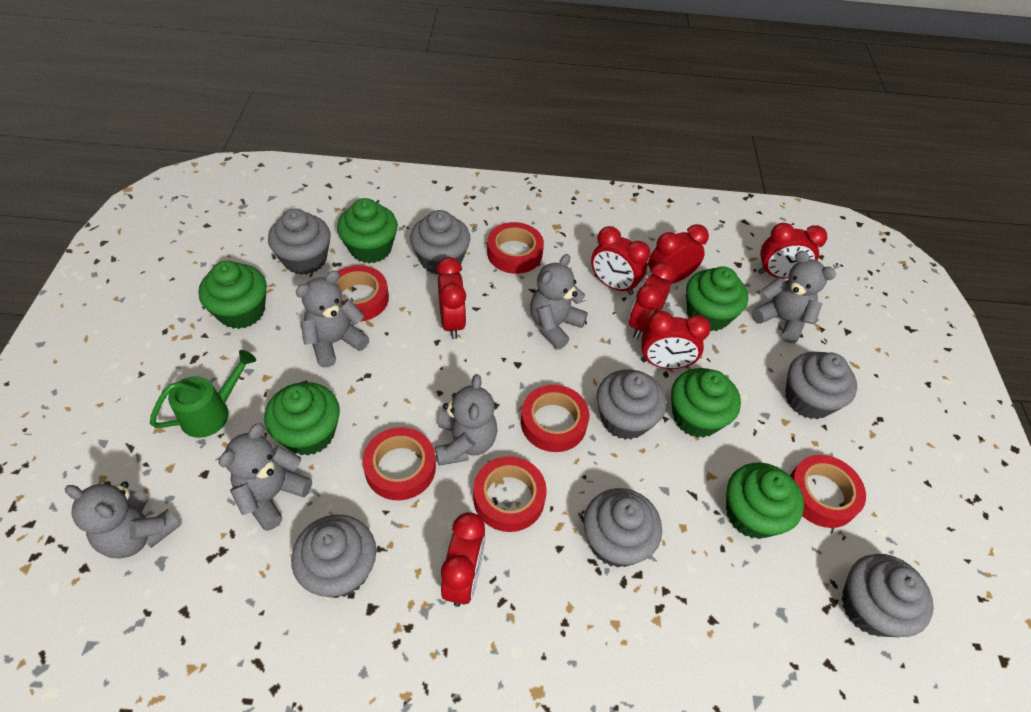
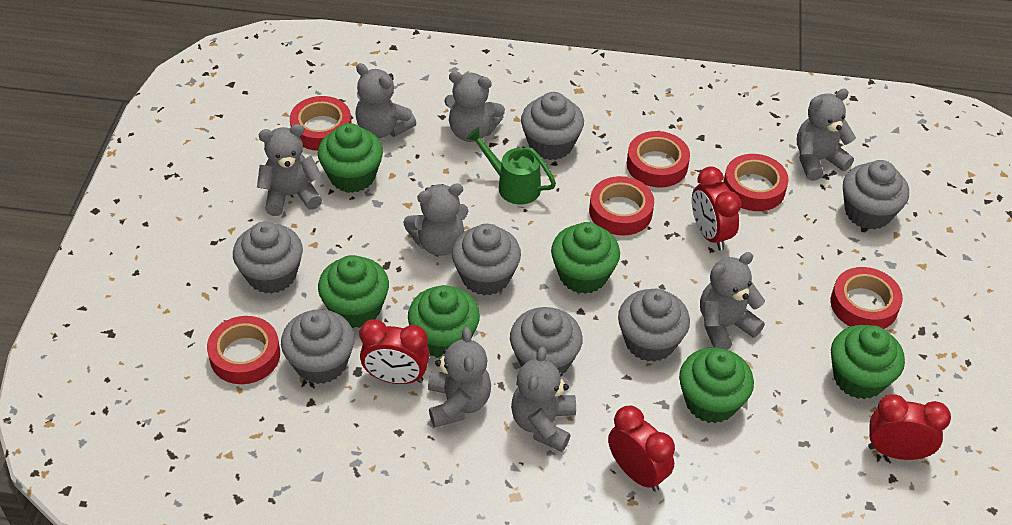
grey teddy bear: 6 -> 8
red clock: 7 -> 4

